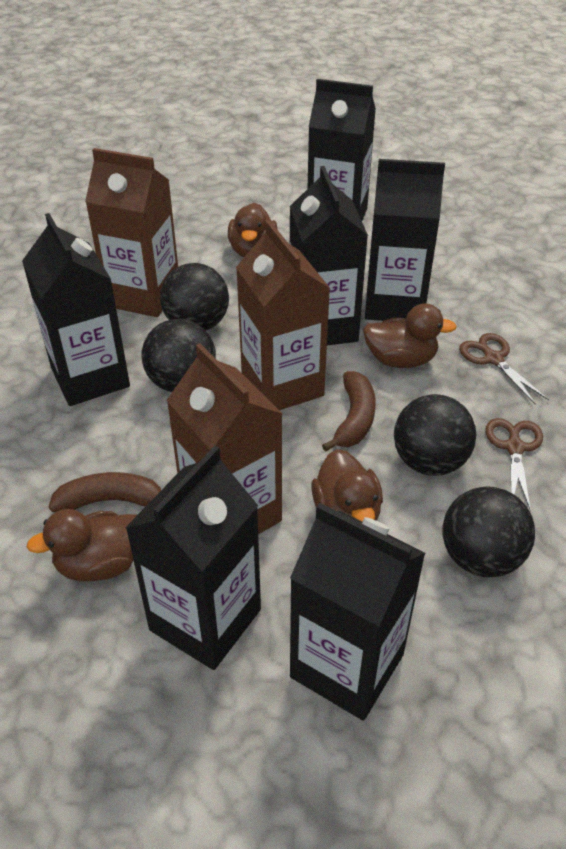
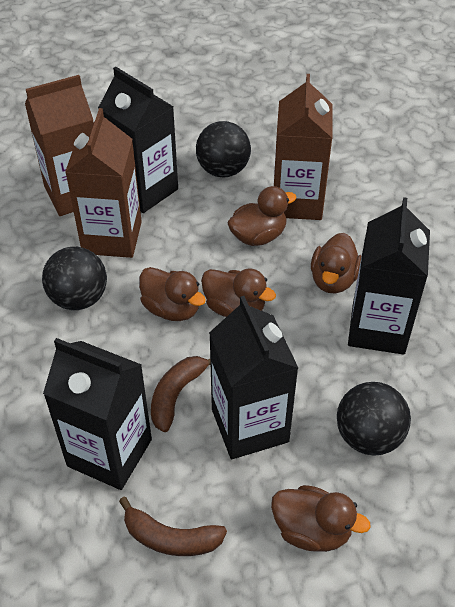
black ball: 4 -> 3
black carton: 6 -> 4
brown duck: 4 -> 5
brown scissors: 2 -> 0

